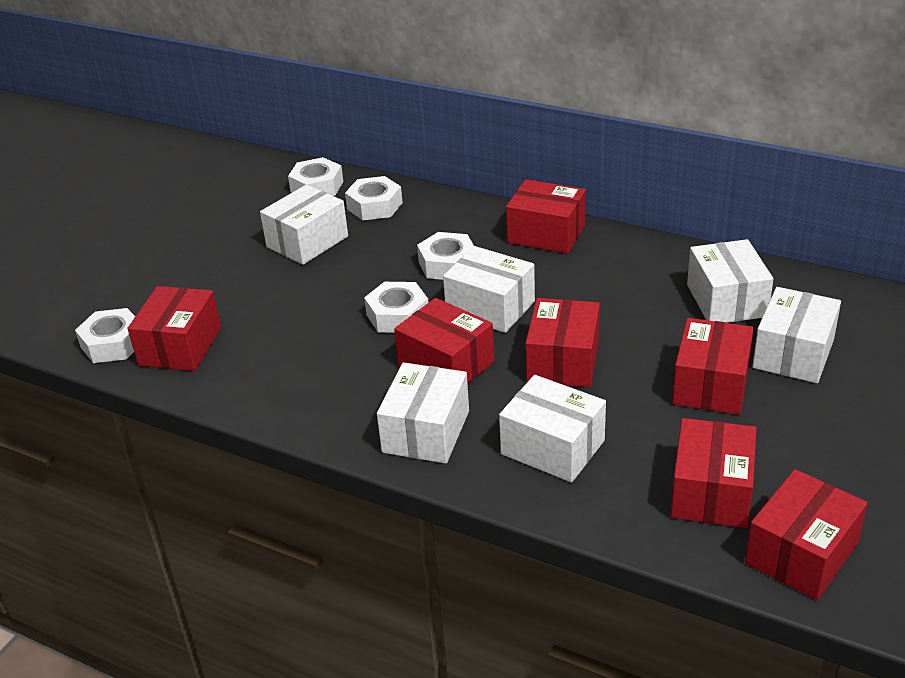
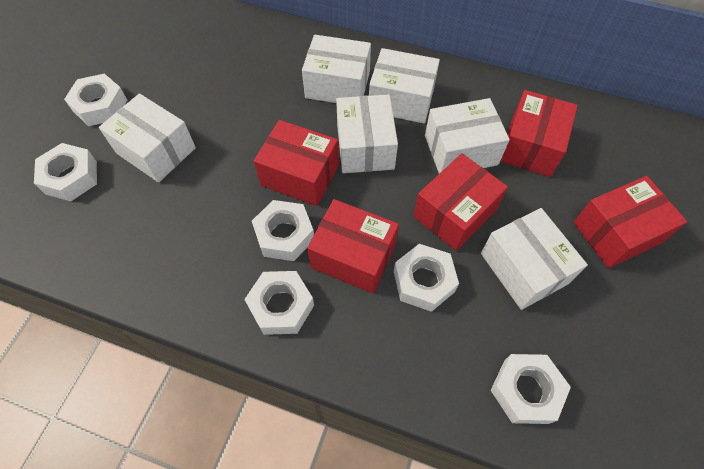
red box: 7 -> 5
white nut: 5 -> 6

